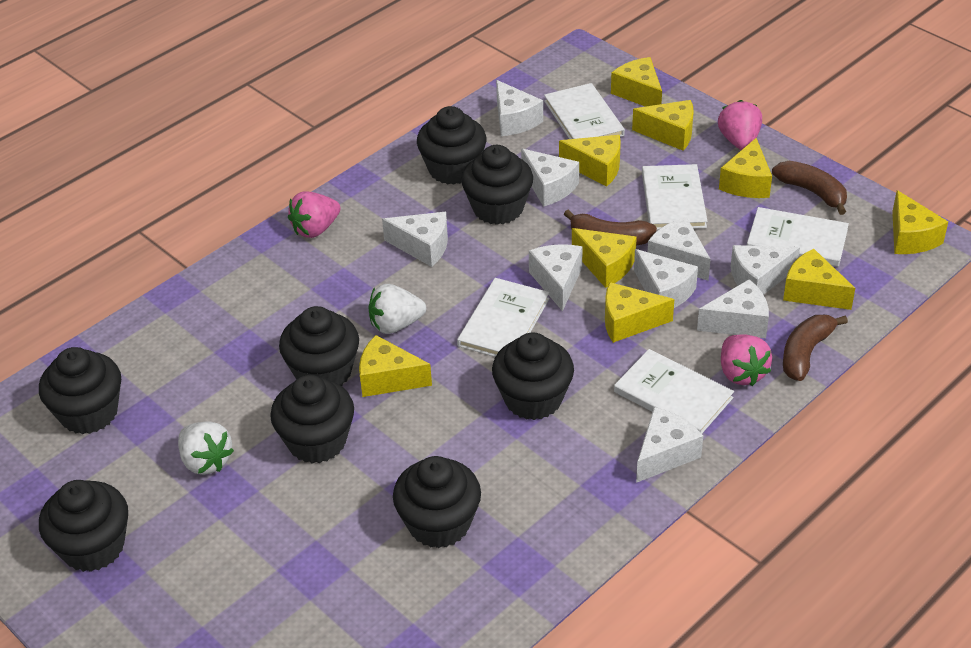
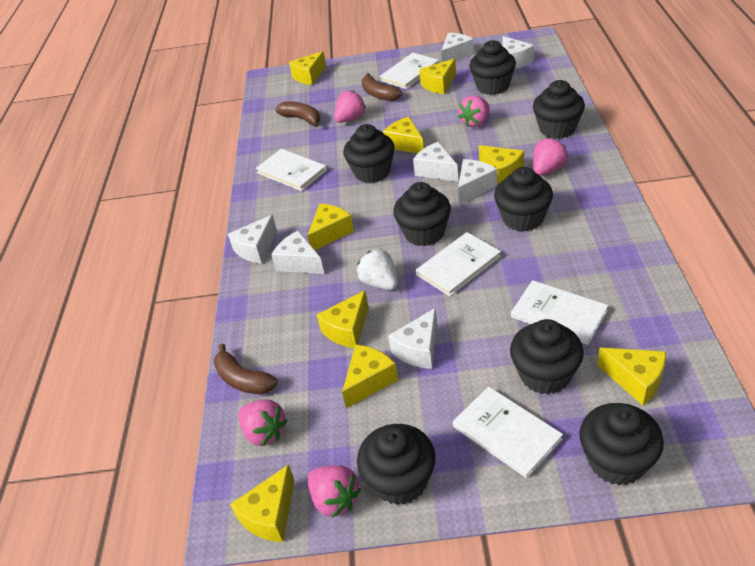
pink strawberry: 3 -> 5
white cheese: 9 -> 7
white strawberry: 2 -> 1

